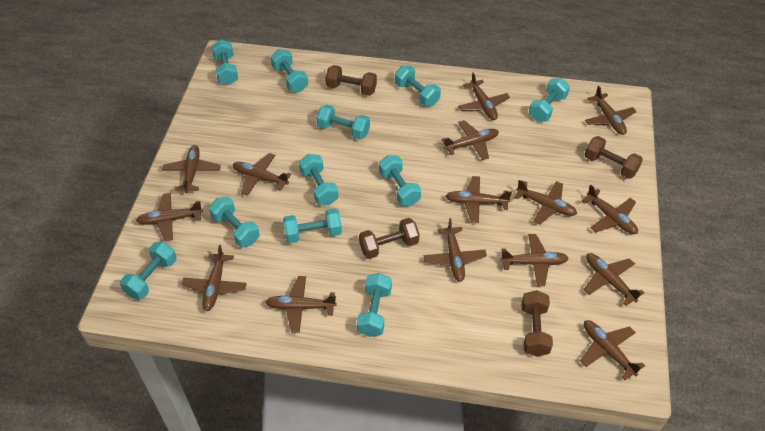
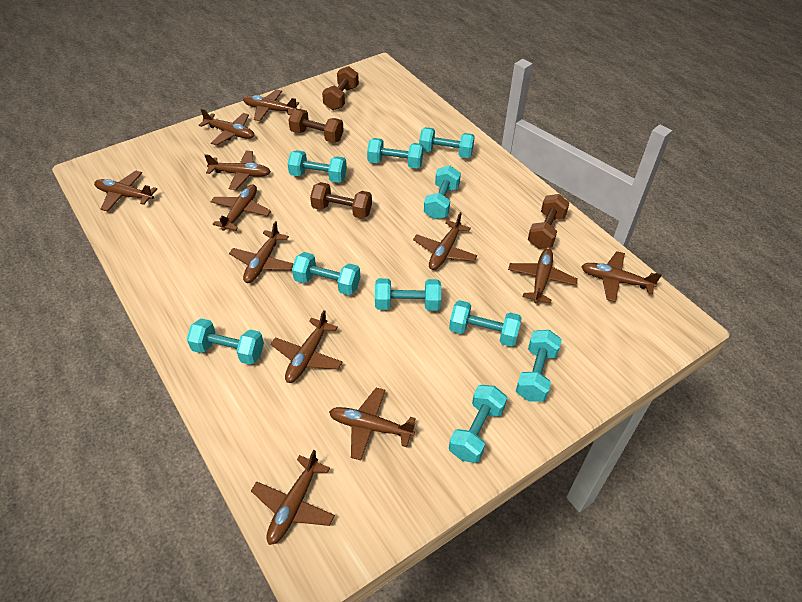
brown plane: 15 -> 12
turquoise dumbbell: 11 -> 10

